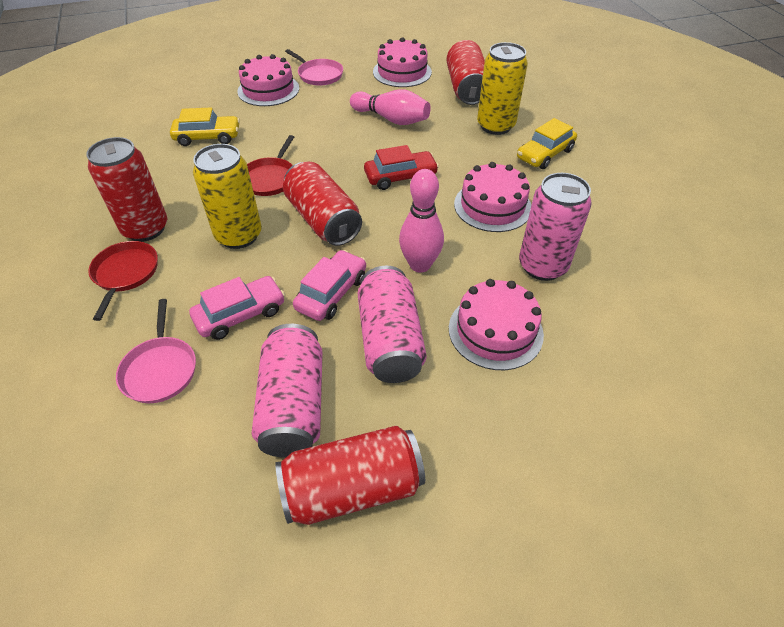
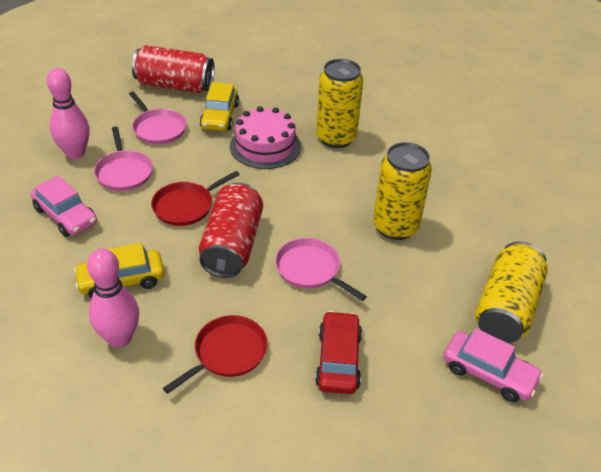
pink cake: 4 -> 1
pink can: 3 -> 0
pink pan: 2 -> 3
red can: 4 -> 2
yellow can: 2 -> 3

